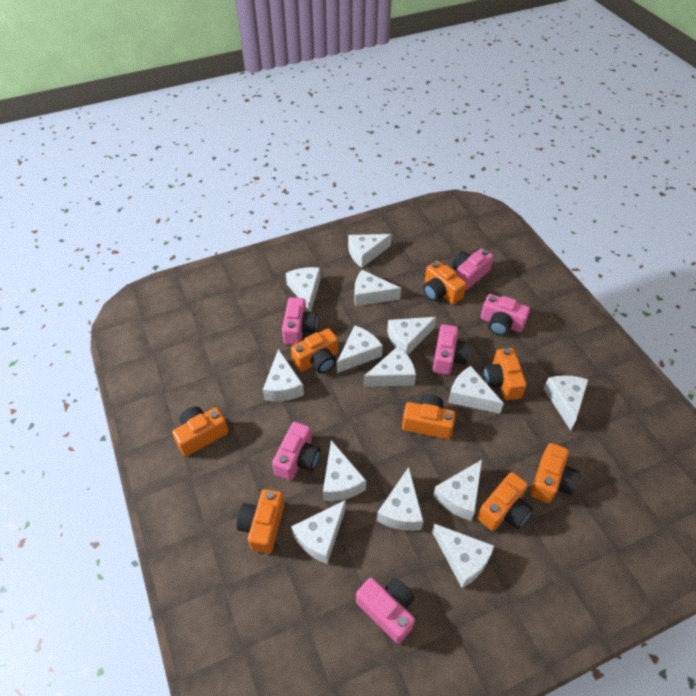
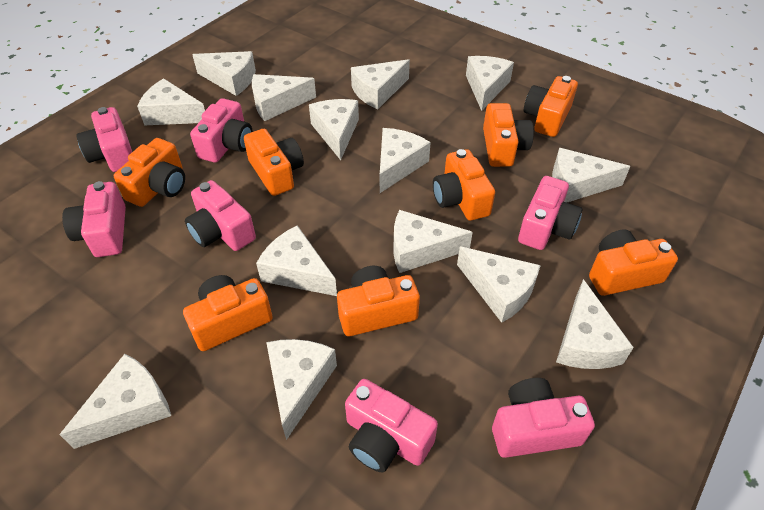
pink camera: 6 -> 7

